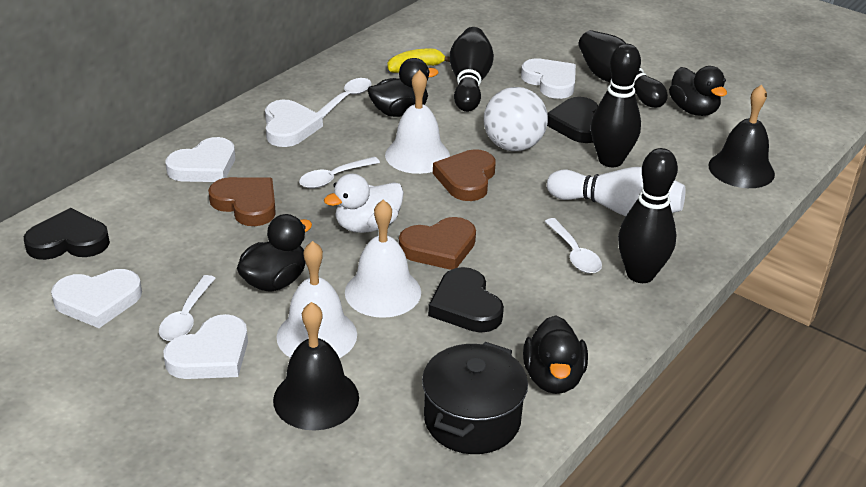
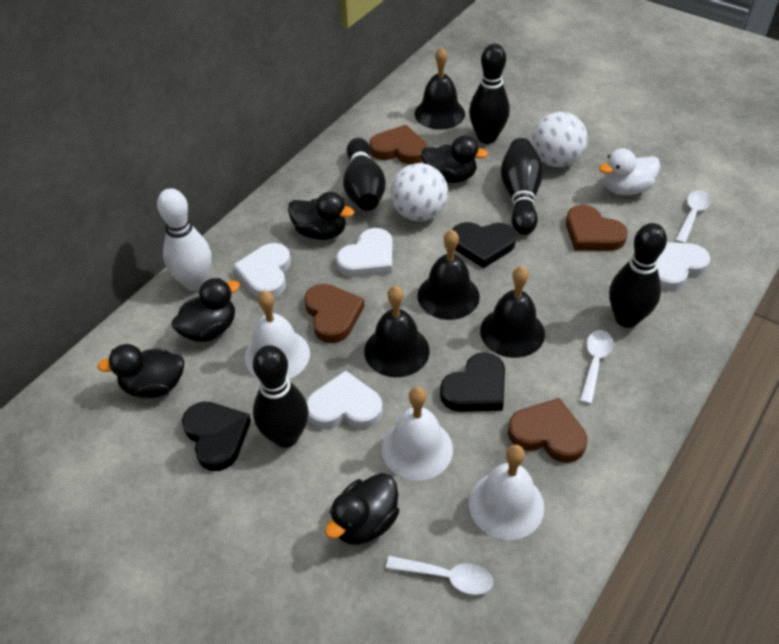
black bell: 2 -> 4
black bowling pin: 4 -> 5
black duck: 4 -> 5
black pot: 1 -> 0
brown heart: 3 -> 4
white ball: 1 -> 2
white heart: 5 -> 4
white spoon: 4 -> 3
yellow banana: 1 -> 0

